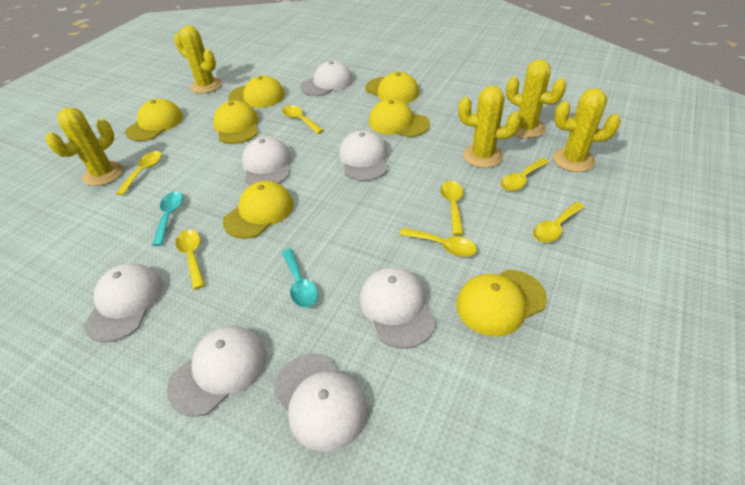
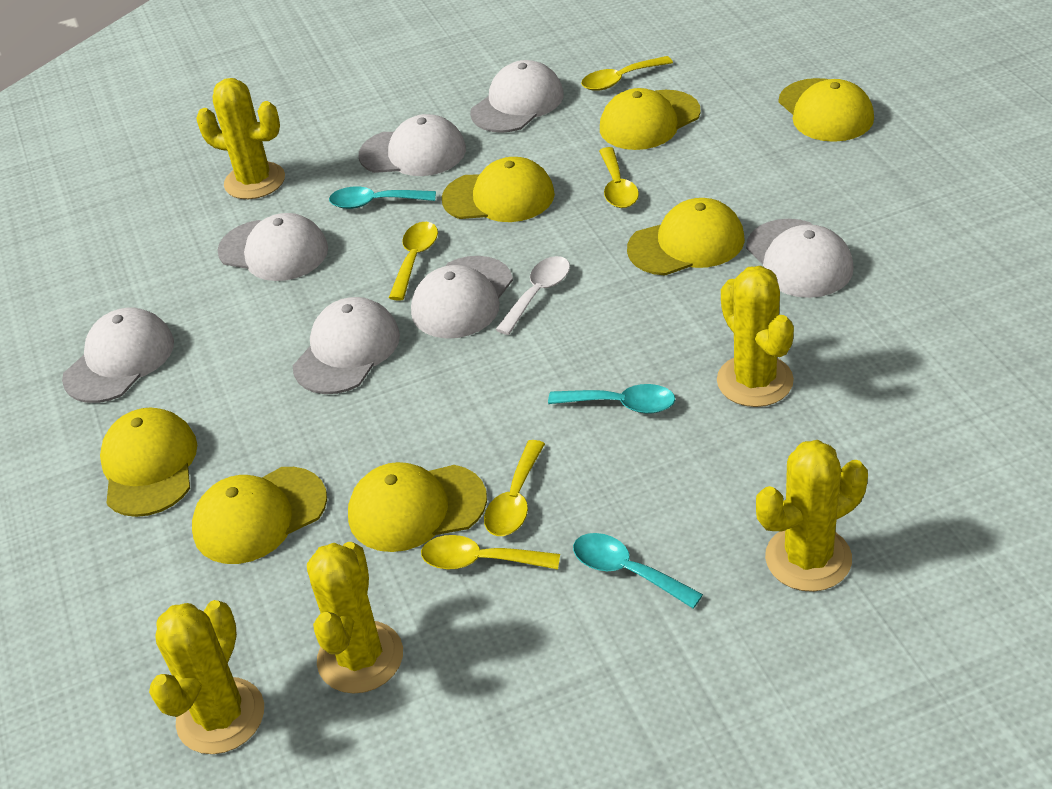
turquoise spoon: 2 -> 3
white spoon: 0 -> 1
yellow spoon: 7 -> 5

